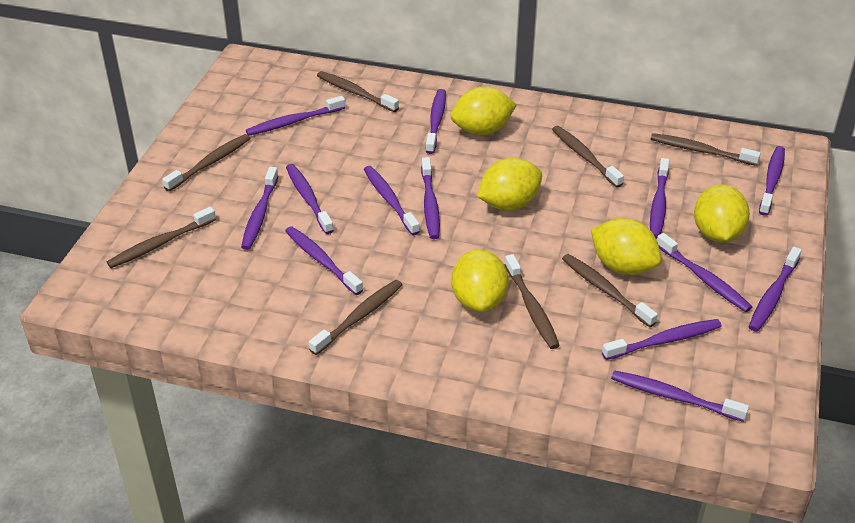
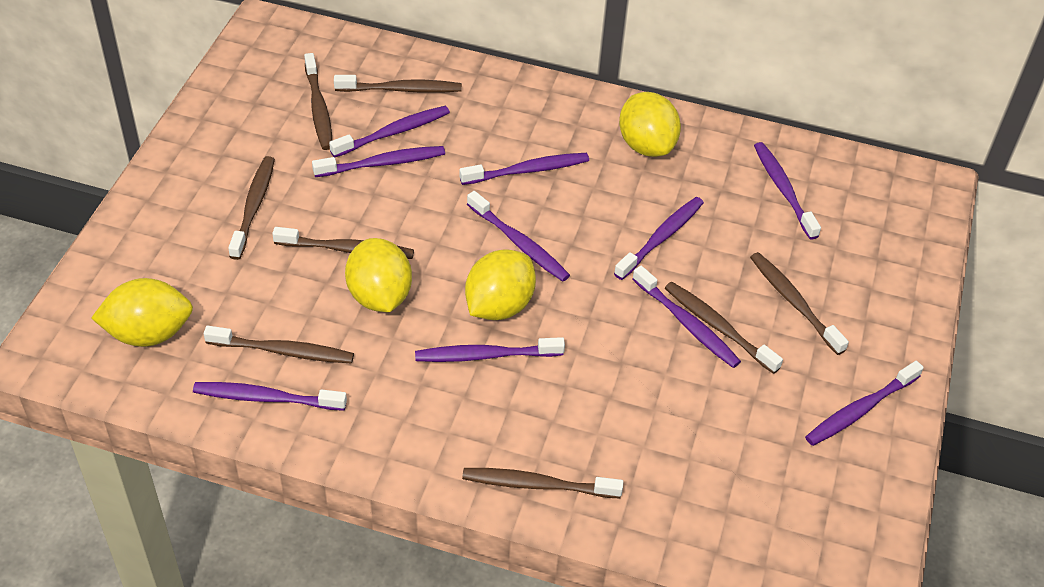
purple toothbrush: 13 -> 10
yellow lemon: 5 -> 4

